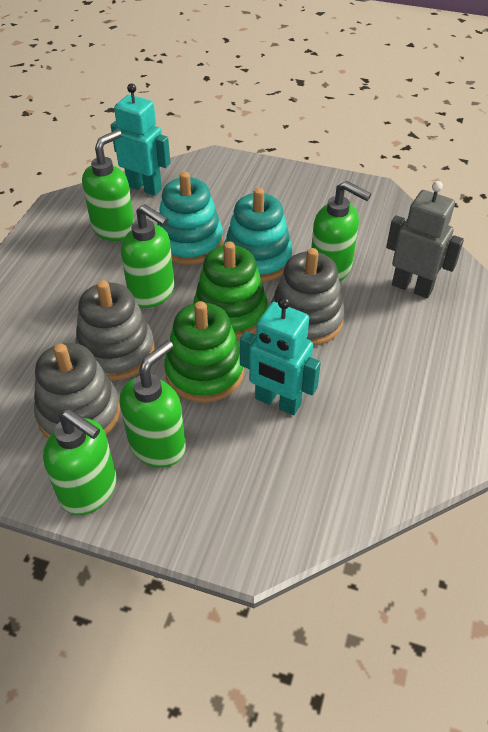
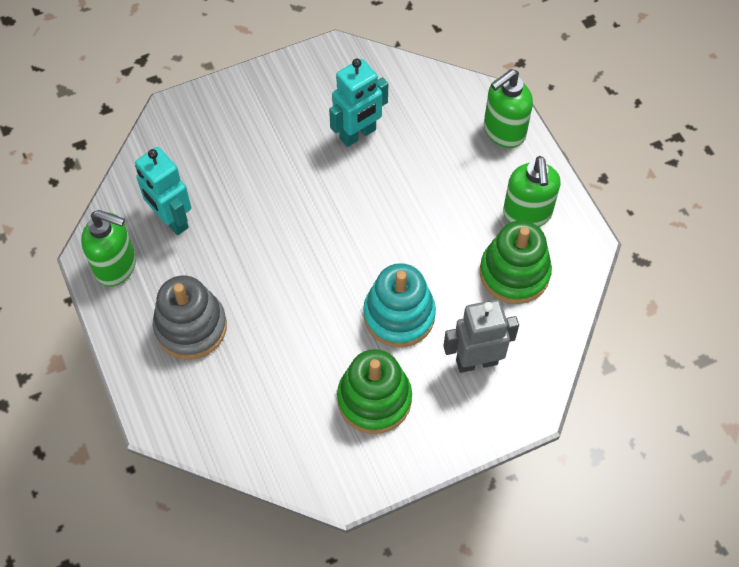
green soap dispenser: 5 -> 3
grey stacking toy: 3 -> 1
turquoise stacking toy: 2 -> 1

